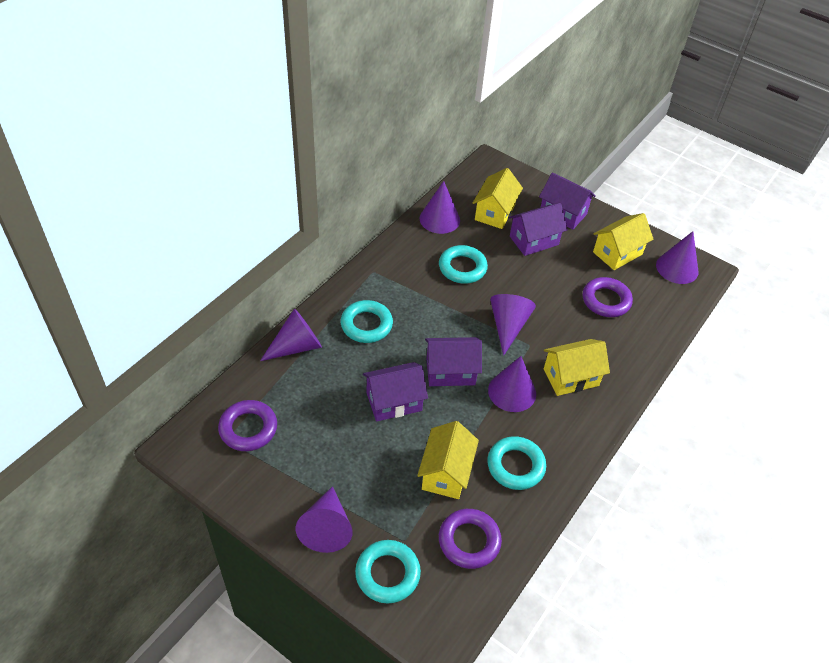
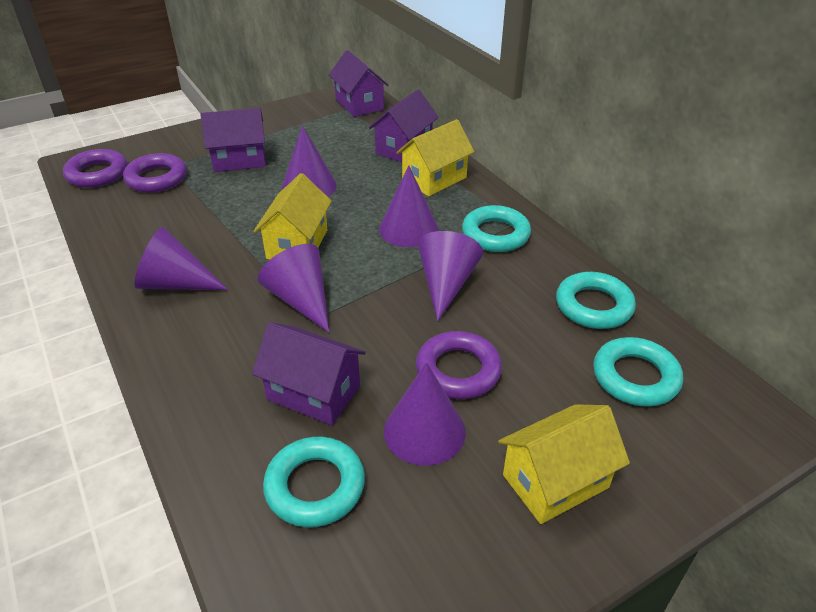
yellow house: 4 -> 3

